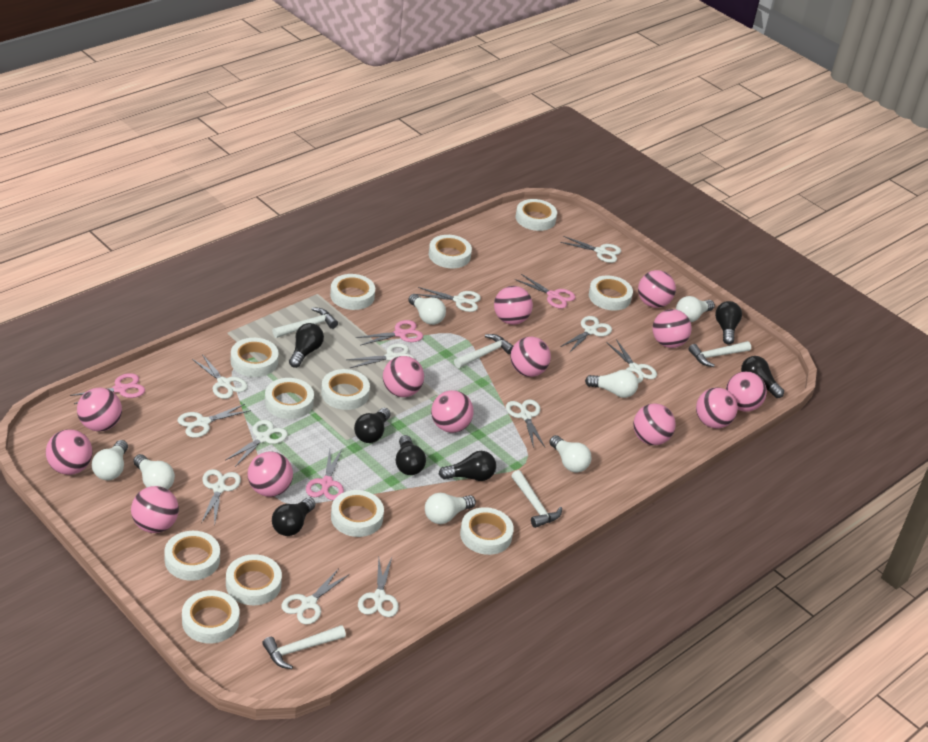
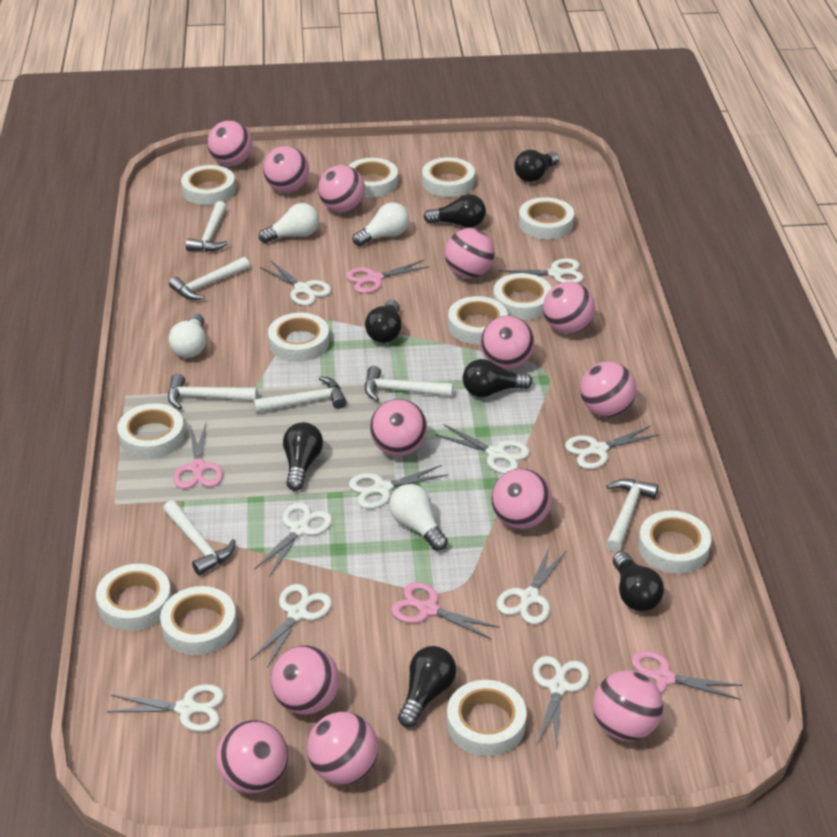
white hammer: 5 -> 7
white light bulb: 7 -> 4
white scissors: 12 -> 10

